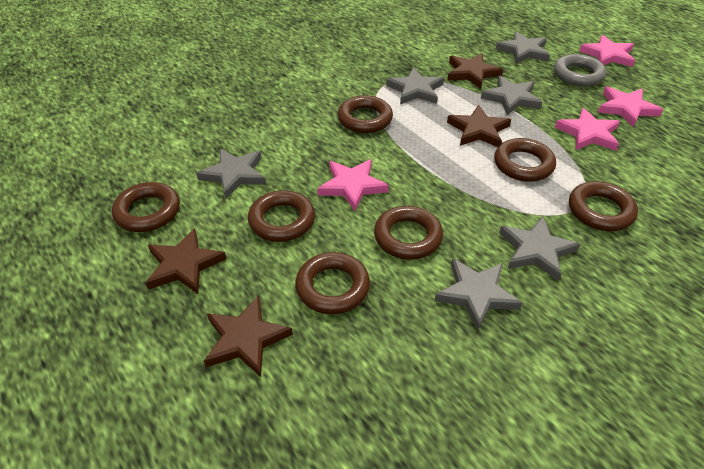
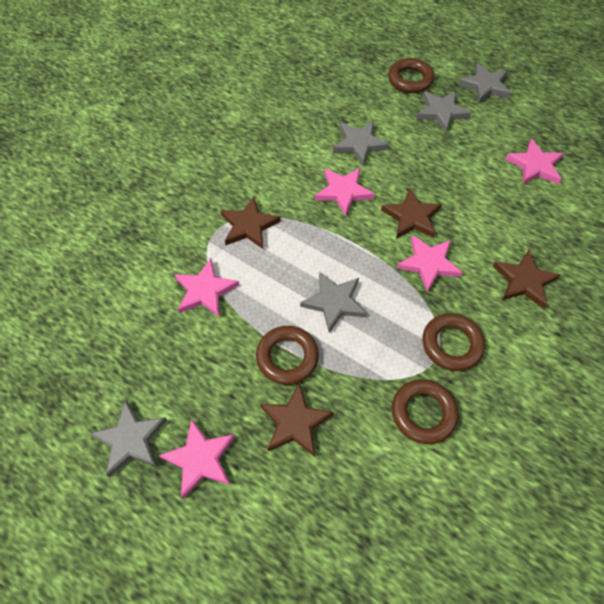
brown ring: 7 -> 4
grey ring: 1 -> 0
grey star: 6 -> 5
pink star: 4 -> 5

